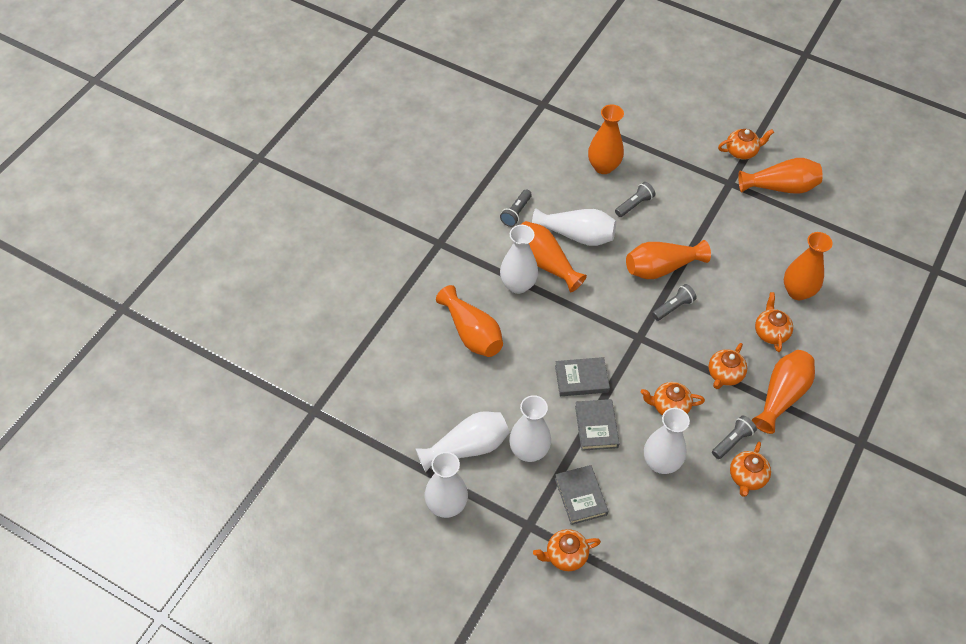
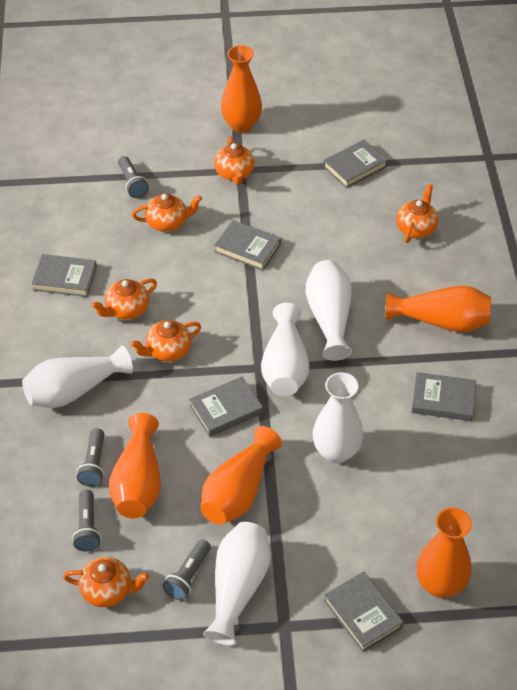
grey book: 3 -> 6
orange vase: 7 -> 5
white vase: 6 -> 5

